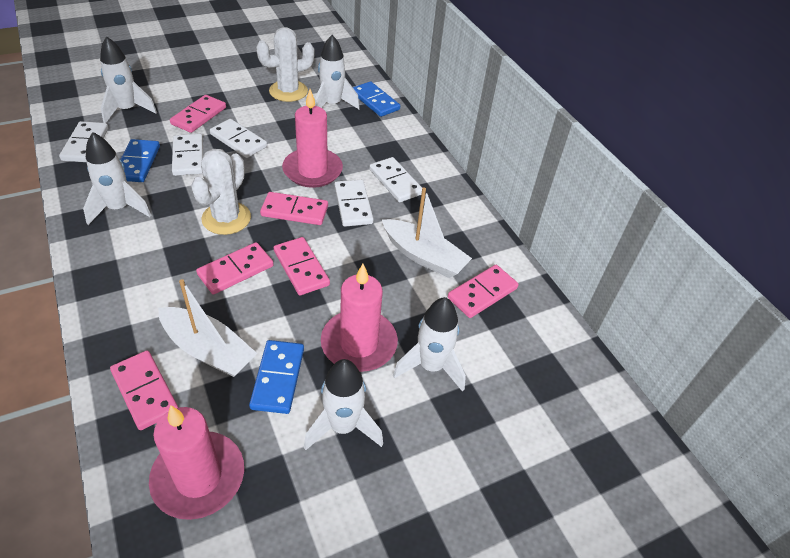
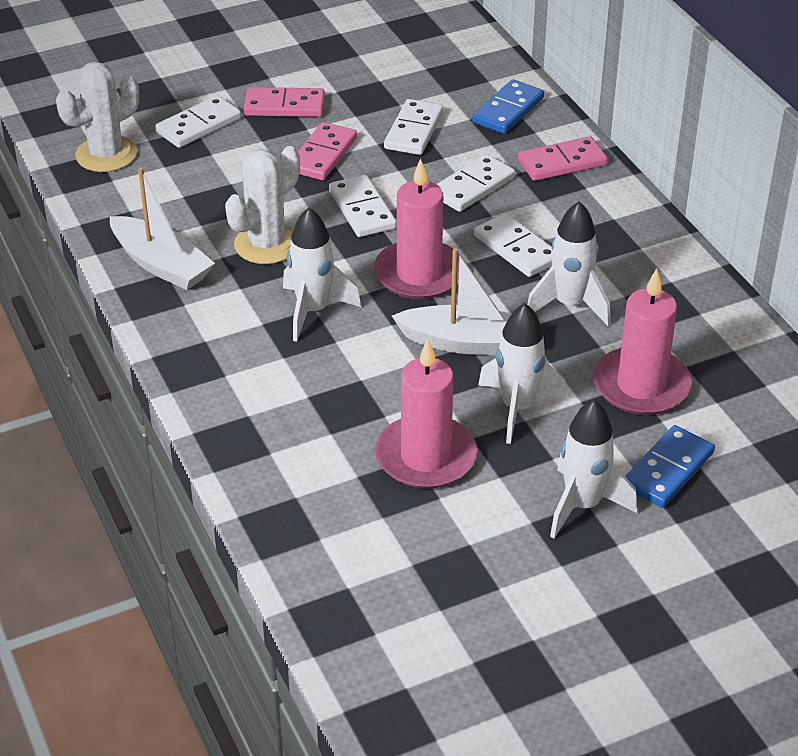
blue domino: 3 -> 2
pink domino: 6 -> 3
white rocket: 5 -> 4

